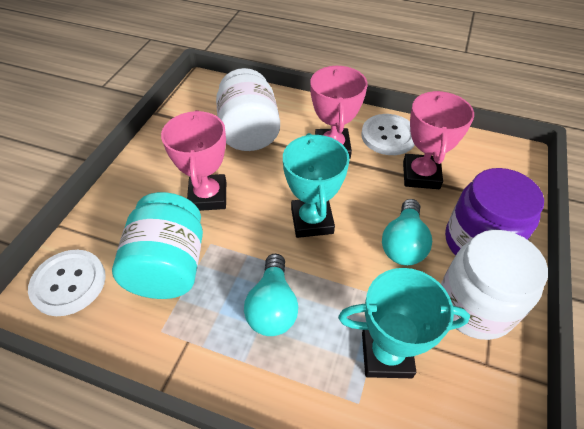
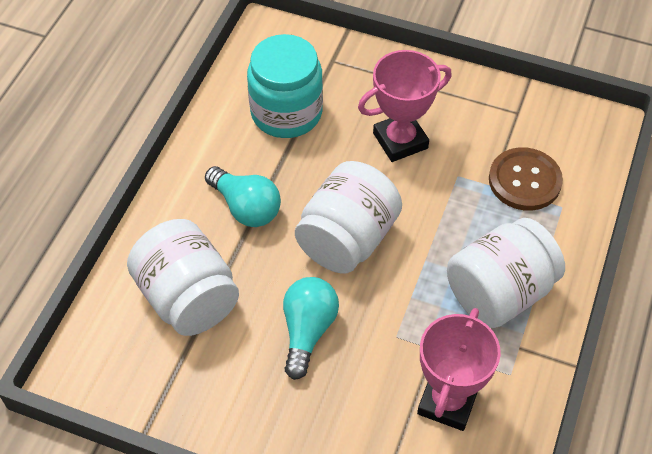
brown button: 0 -> 1
pink trophy: 3 -> 2
purple jar: 1 -> 0
turquoise trophy: 2 -> 0
white button: 2 -> 0
white jar: 2 -> 3

